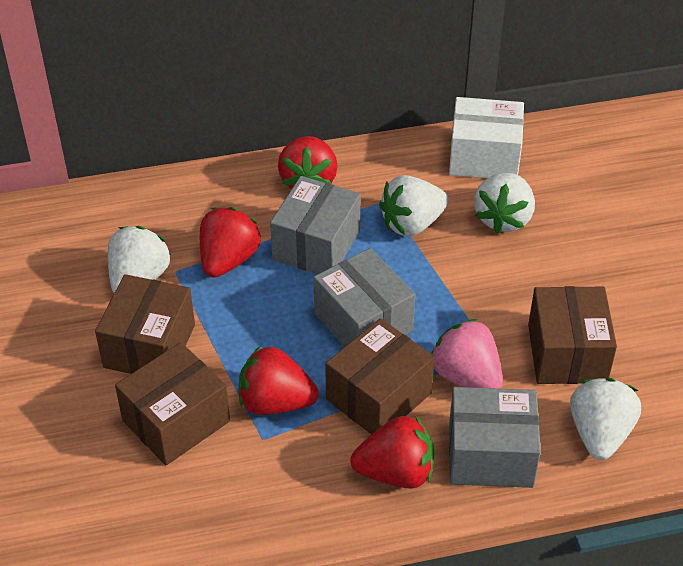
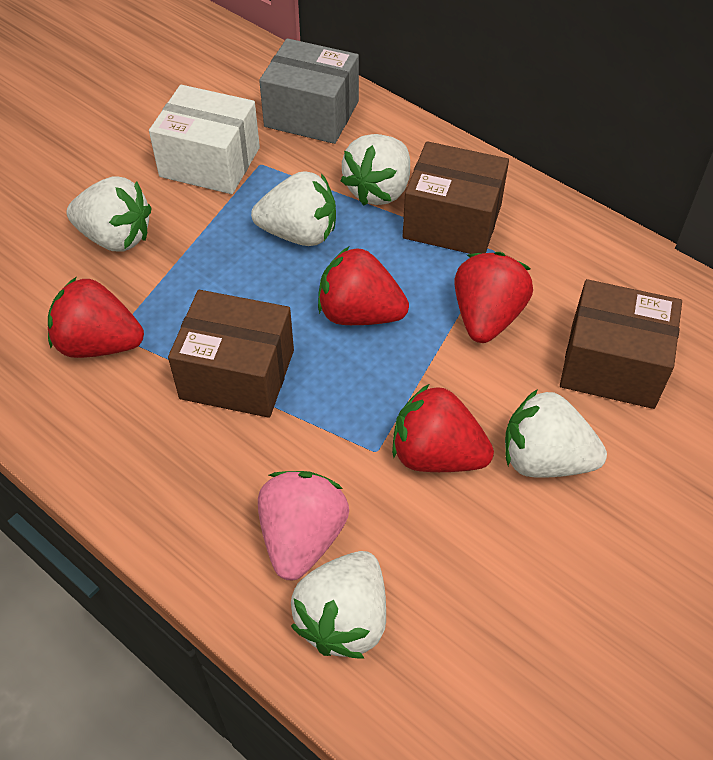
brown box: 4 -> 3
grey box: 3 -> 1
white strawberry: 4 -> 5

